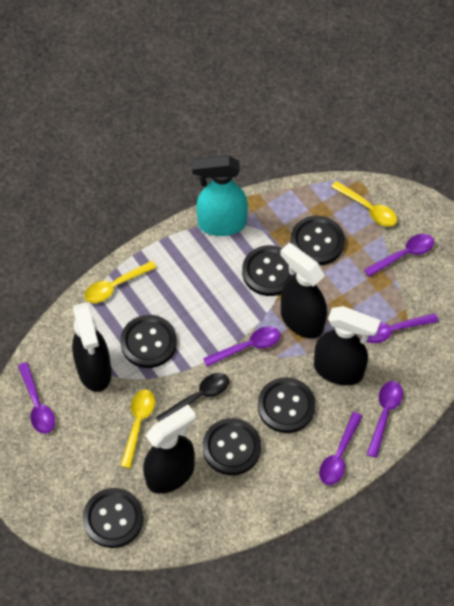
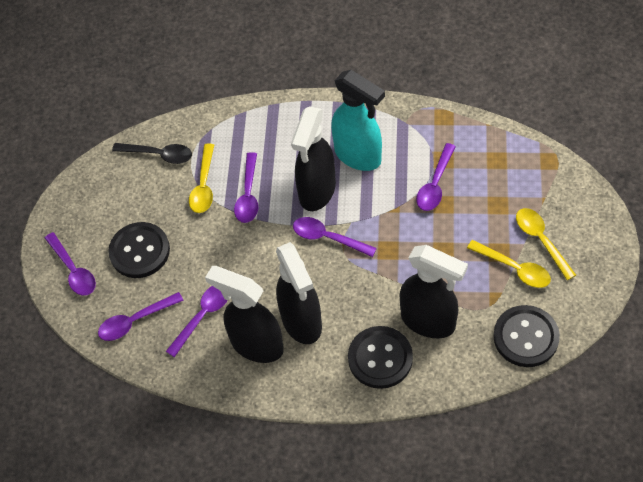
black button: 6 -> 3

